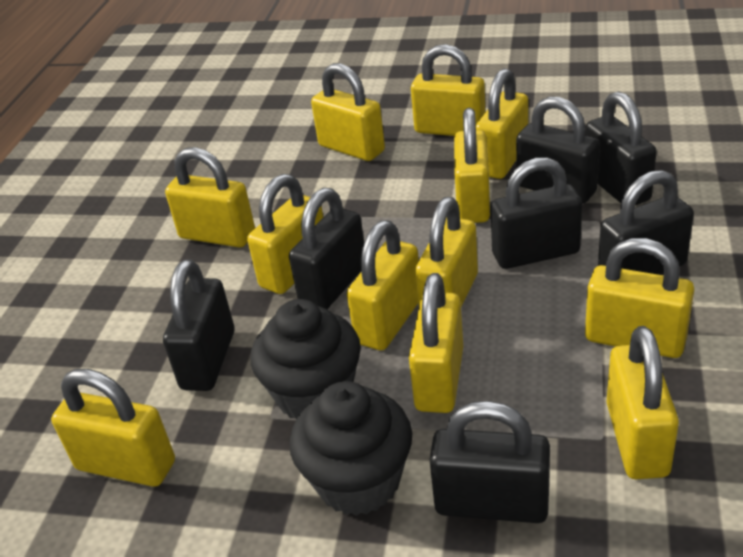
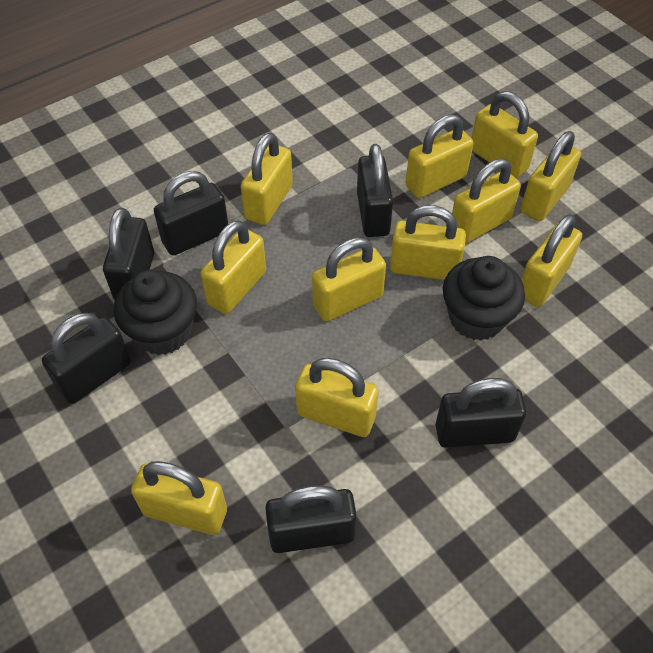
black padlock: 7 -> 6
yellow padlock: 12 -> 11

